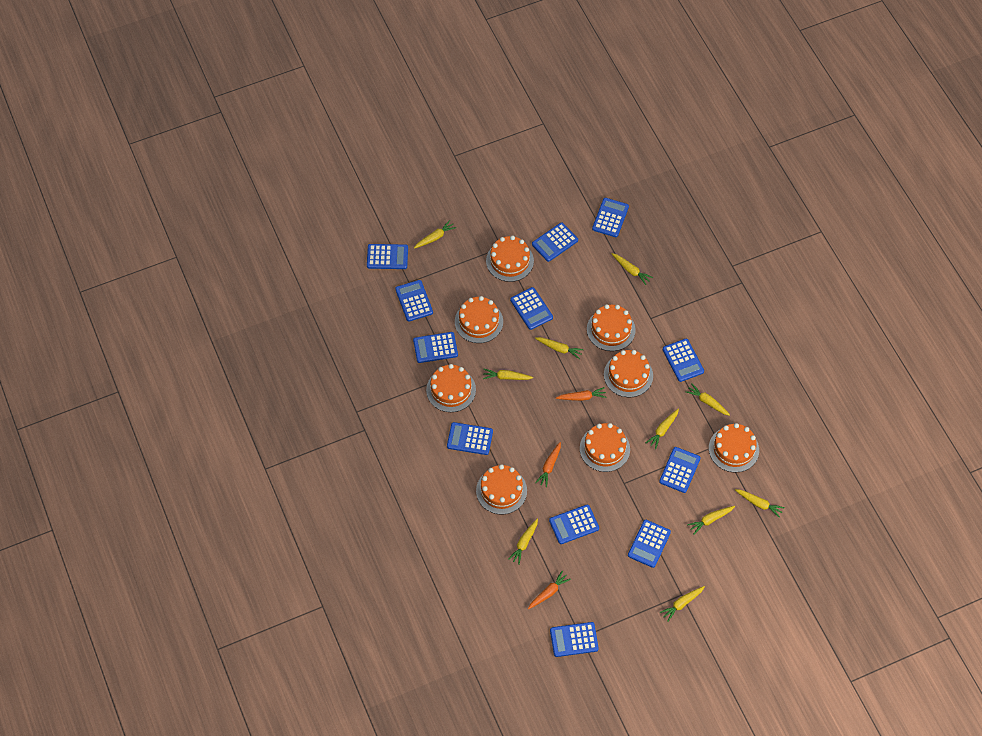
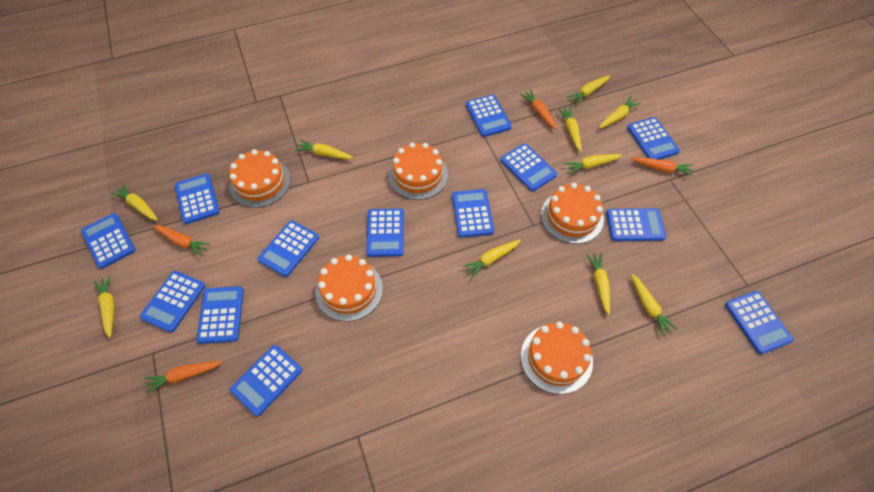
blue calculator: 12 -> 13
orange cake: 8 -> 5
orange carrot: 3 -> 4

